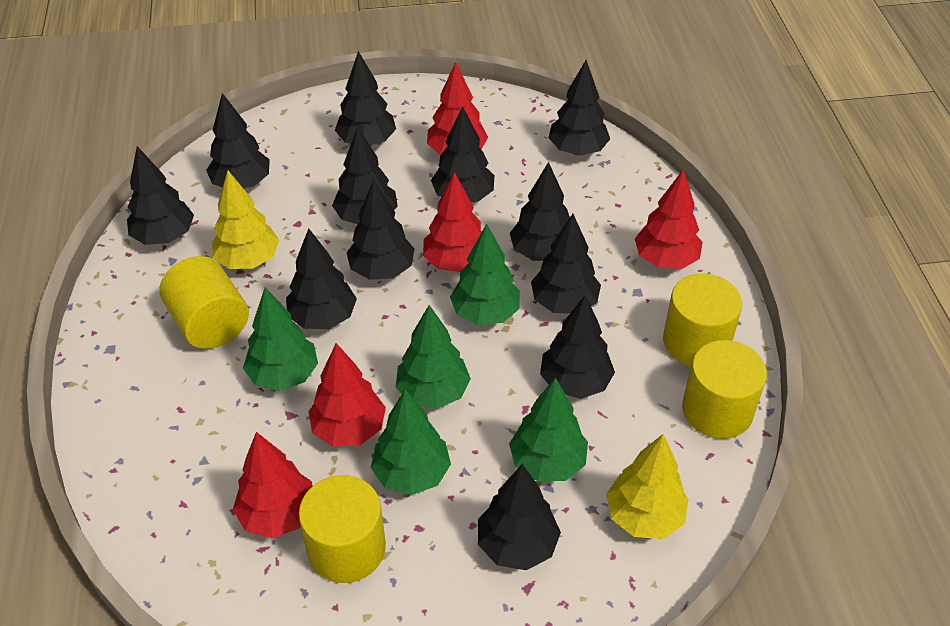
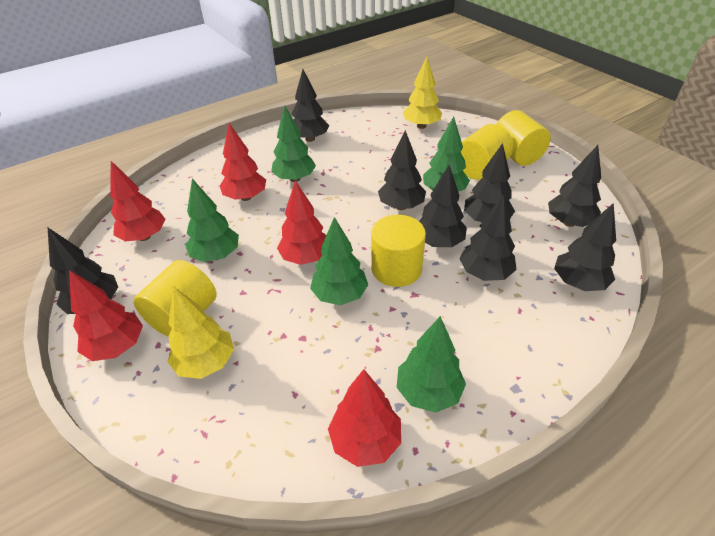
black tree: 12 -> 8

